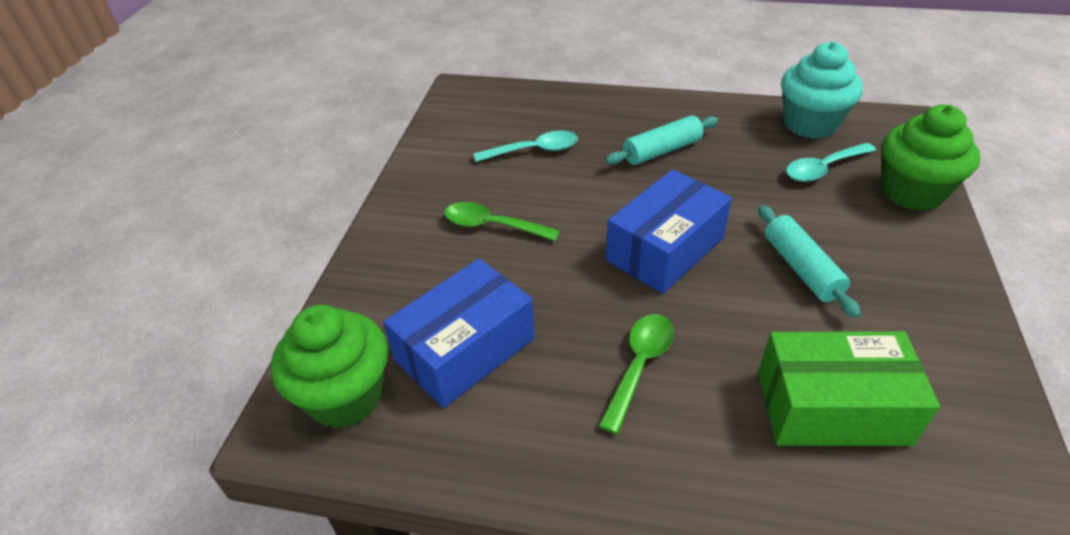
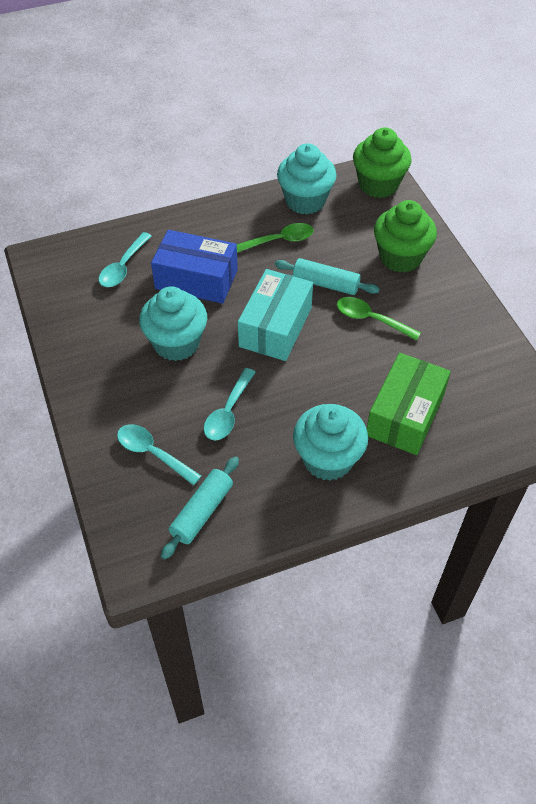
blue box: 2 -> 1
turquoise box: 0 -> 1
turquoise cupcake: 1 -> 3
turquoise spoon: 2 -> 3

